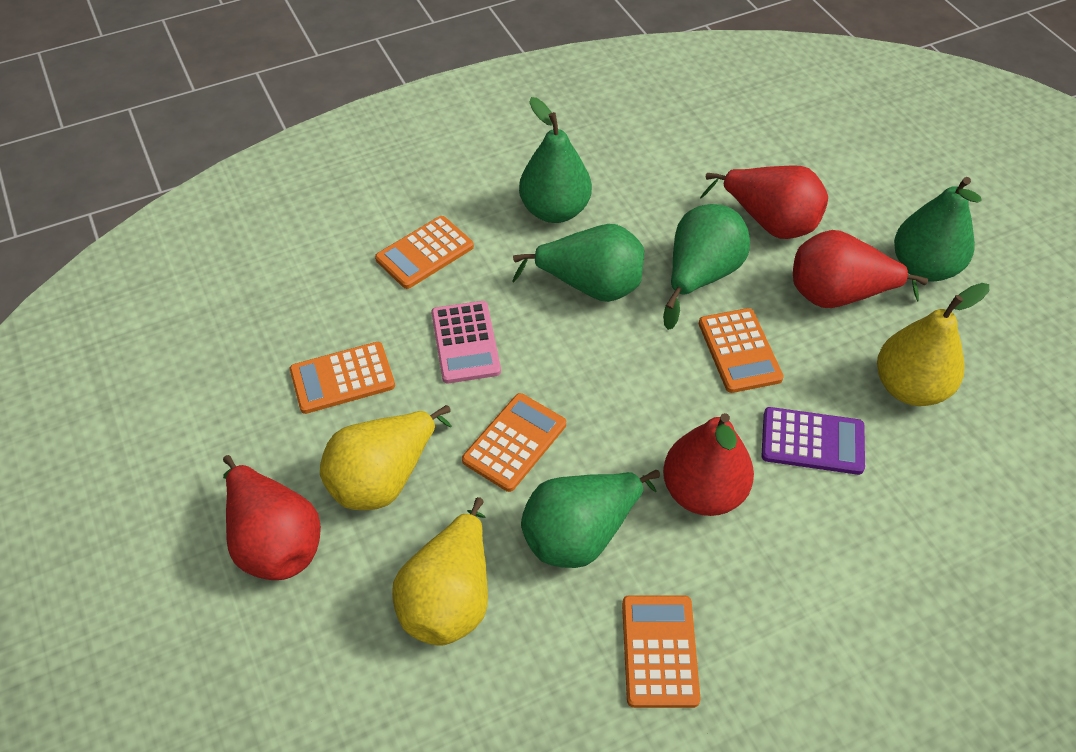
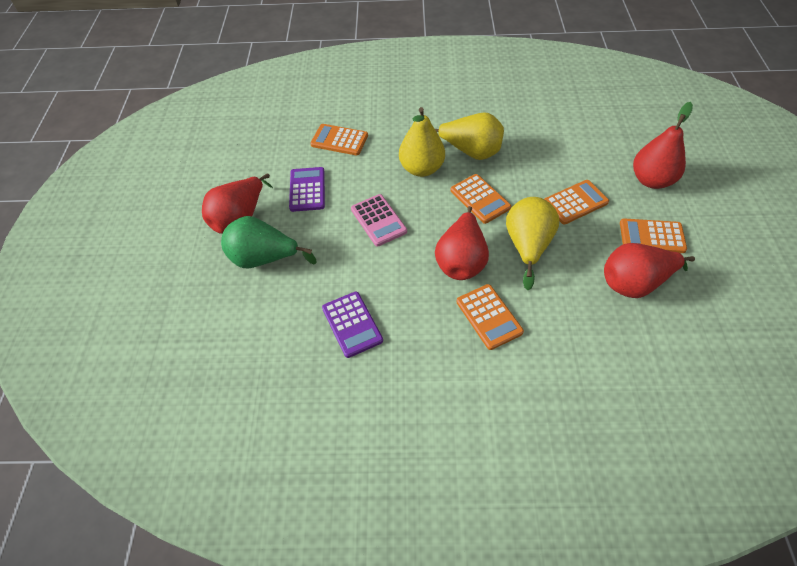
green pear: 5 -> 1
purple calculator: 1 -> 2

